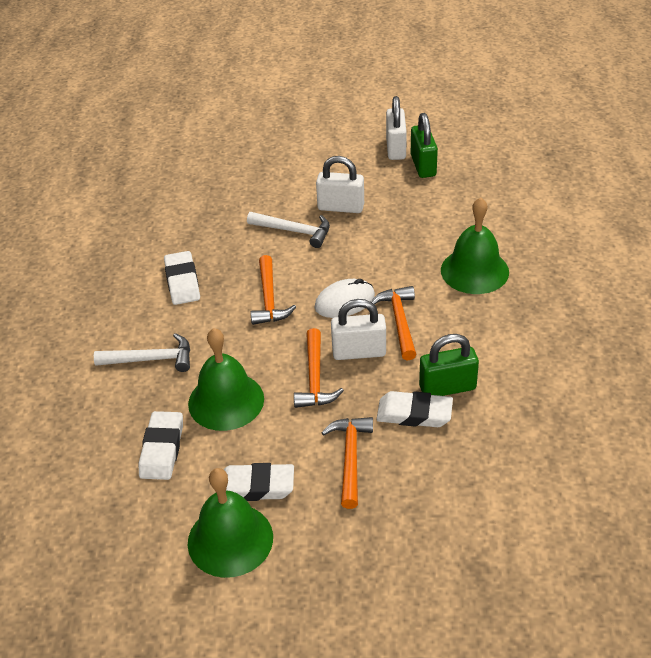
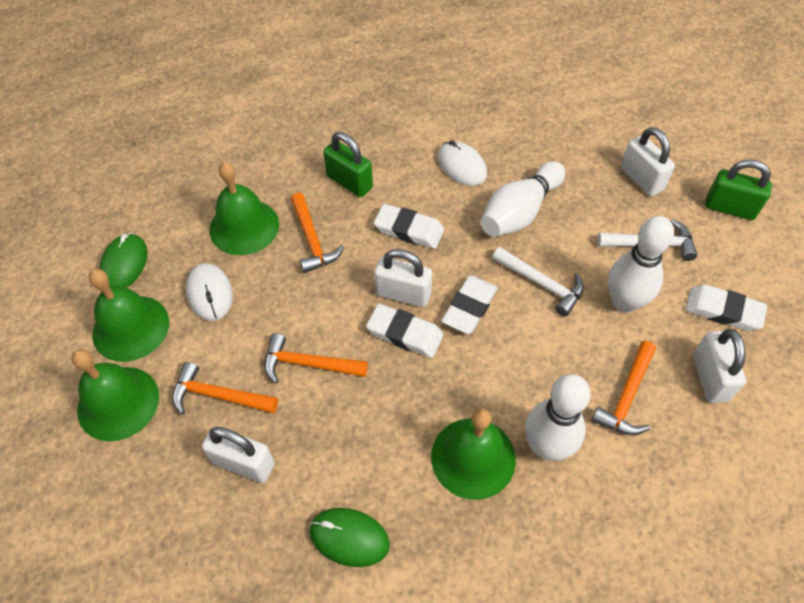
green bell: 3 -> 4
green mouse: 0 -> 2
white bowling pin: 0 -> 3
white mouse: 1 -> 2
white padlock: 3 -> 4

